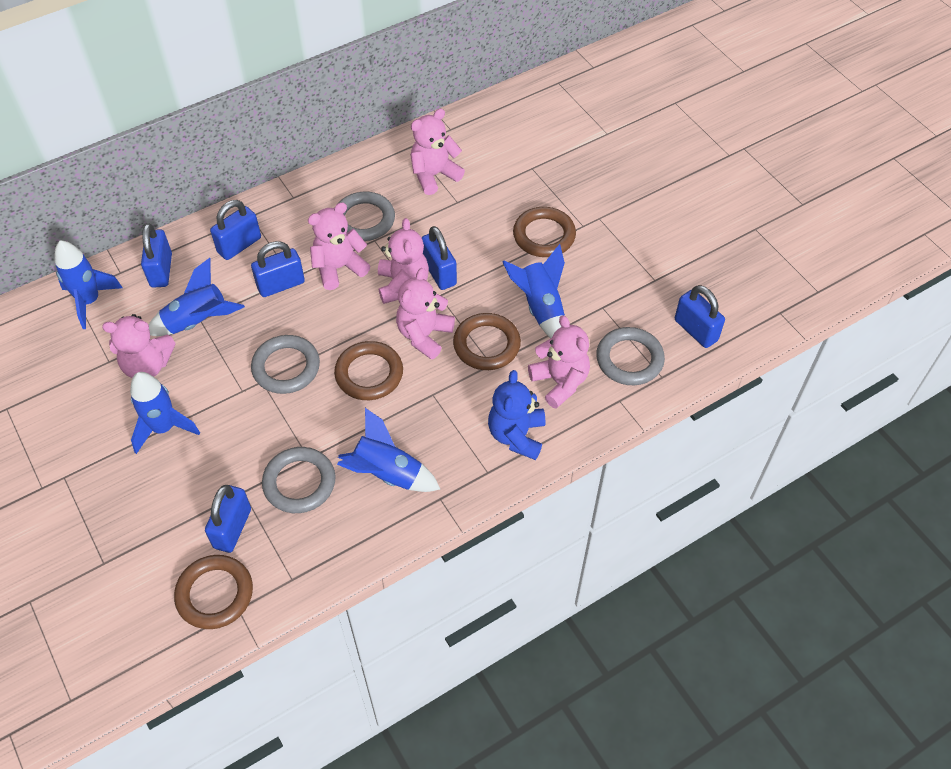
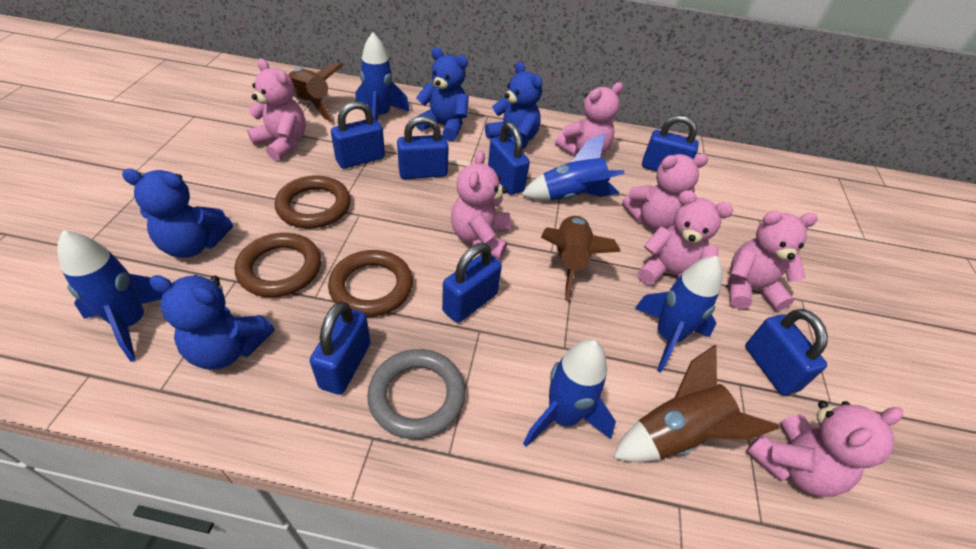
blue padlock: 6 -> 7
blue teddy bear: 1 -> 4
brown ring: 4 -> 3
brown rocket: 0 -> 3
grey ring: 4 -> 1
pink teddy bear: 6 -> 7

